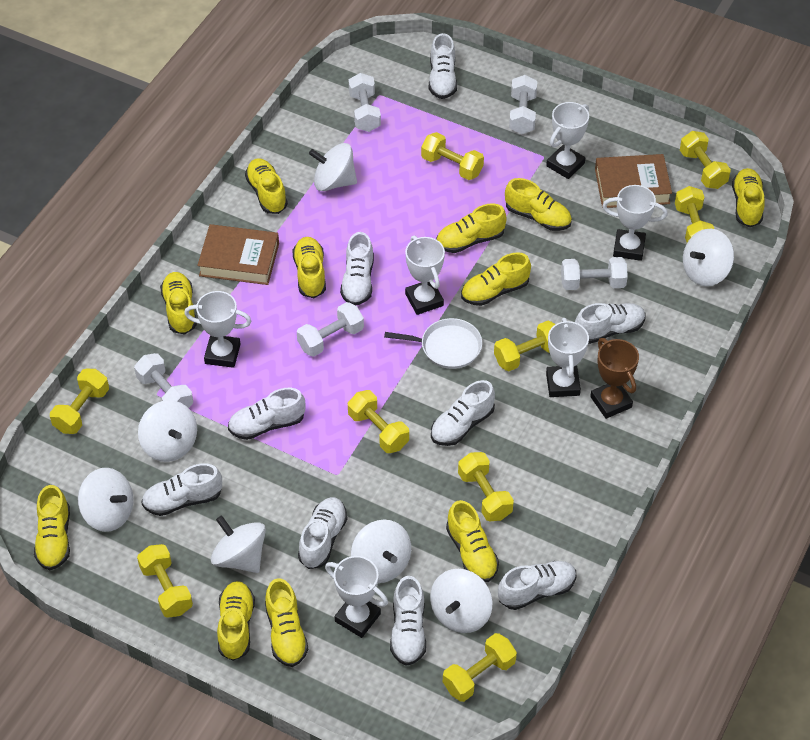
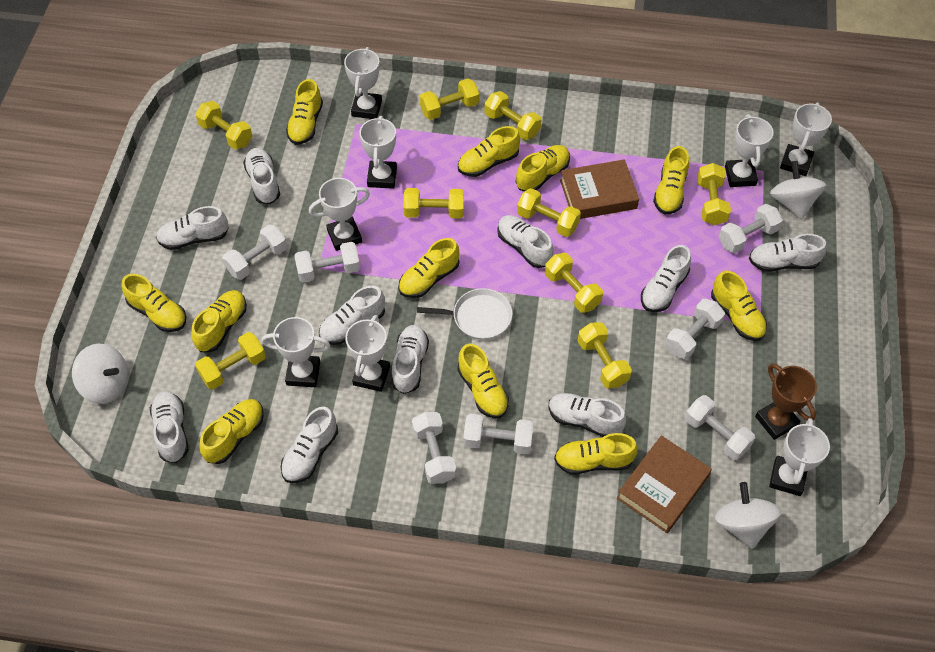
white dumbbell: 5 -> 7
white shoe: 9 -> 10
white spinning top: 7 -> 3
white trophy: 6 -> 8

